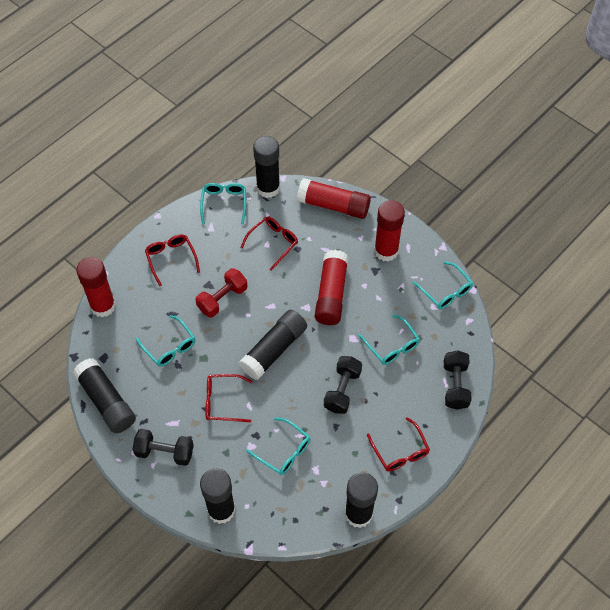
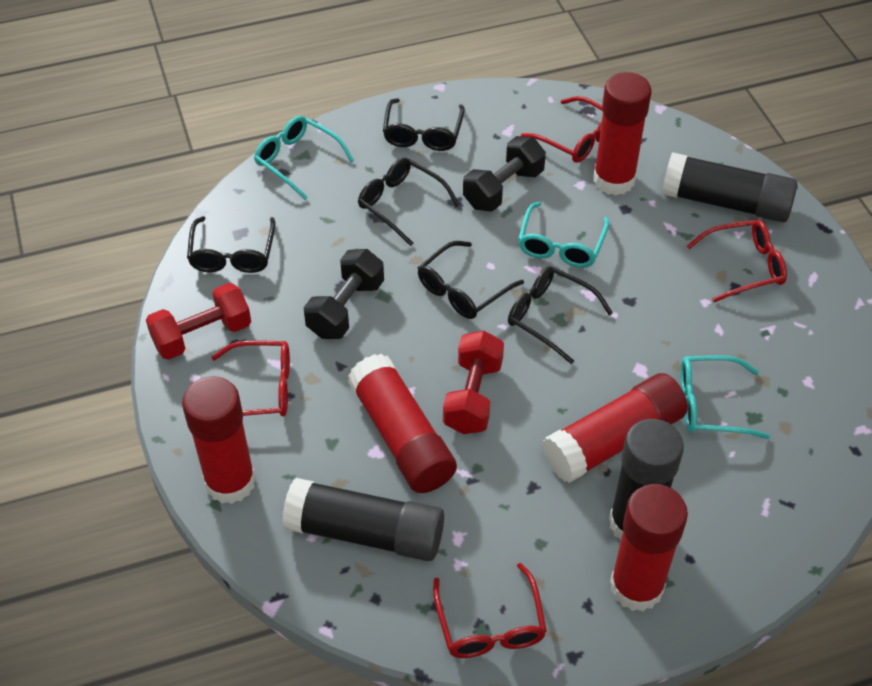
black dumbbell: 3 -> 2
black glasses: 0 -> 5
black glue stick: 5 -> 3
red dumbbell: 1 -> 2
red glue stick: 4 -> 5
turquoise glasses: 5 -> 3

